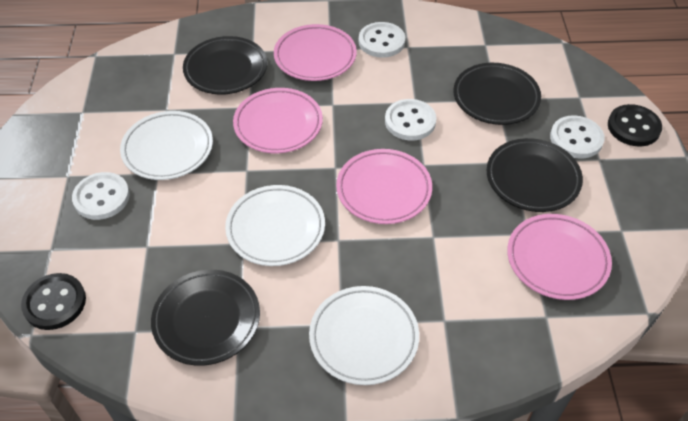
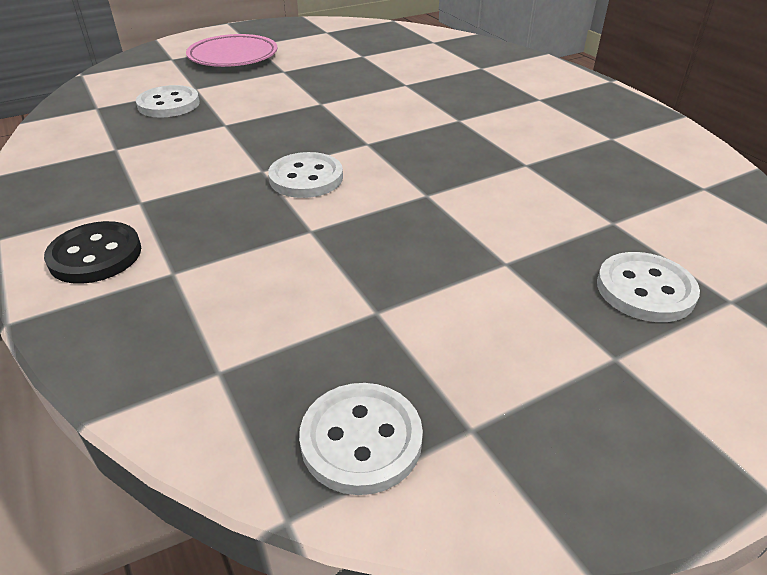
black button: 2 -> 1
black plate: 4 -> 0
pink plate: 4 -> 1
white plate: 3 -> 0

